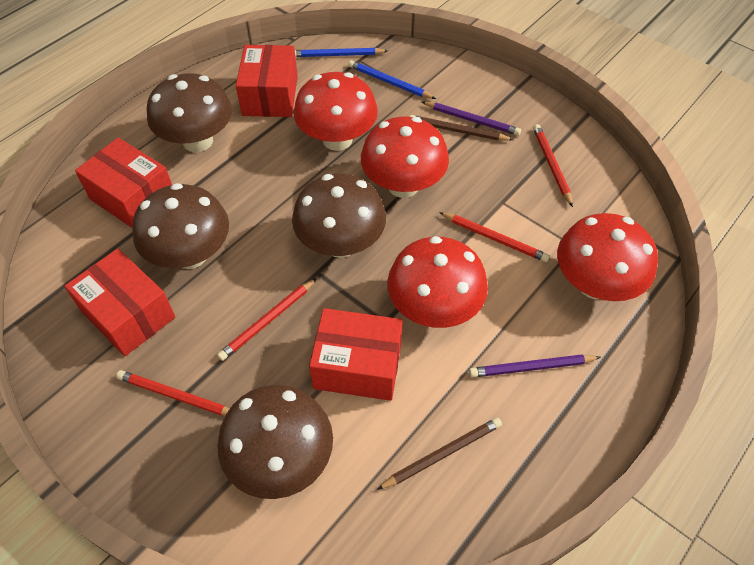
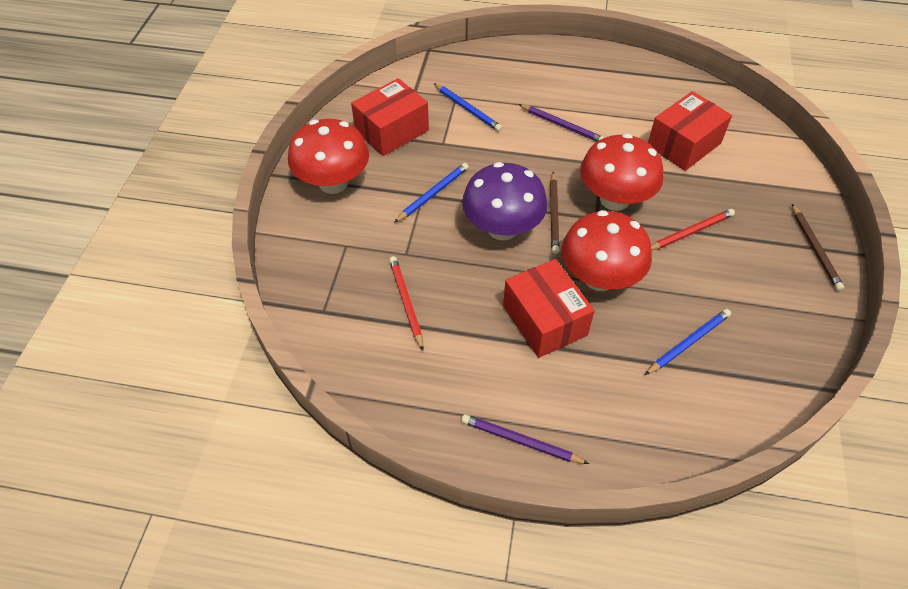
blue pencil: 2 -> 3
brown mushroom: 4 -> 0
purple mushroom: 0 -> 1
red box: 4 -> 3
red mushroom: 4 -> 3
red pencil: 4 -> 2

